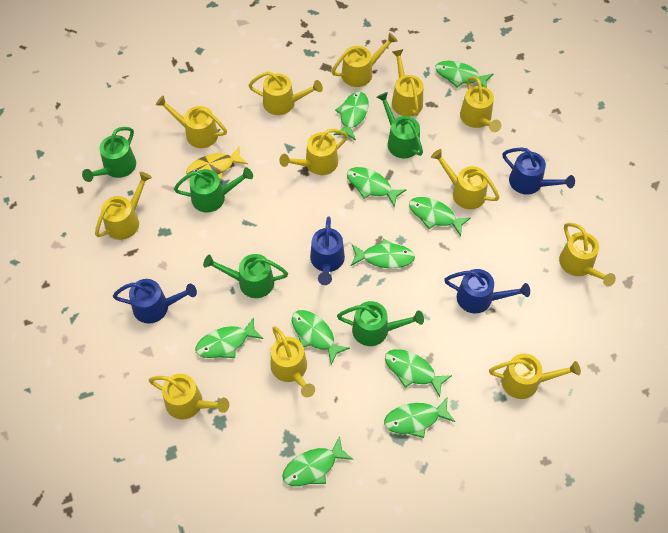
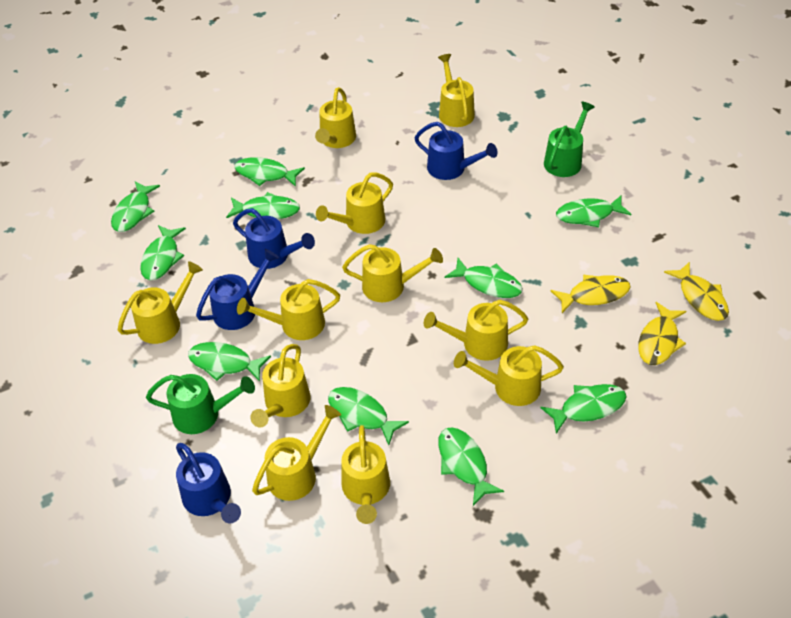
green watering can: 5 -> 2
yellow fish: 1 -> 3
yellow watering can: 12 -> 11

